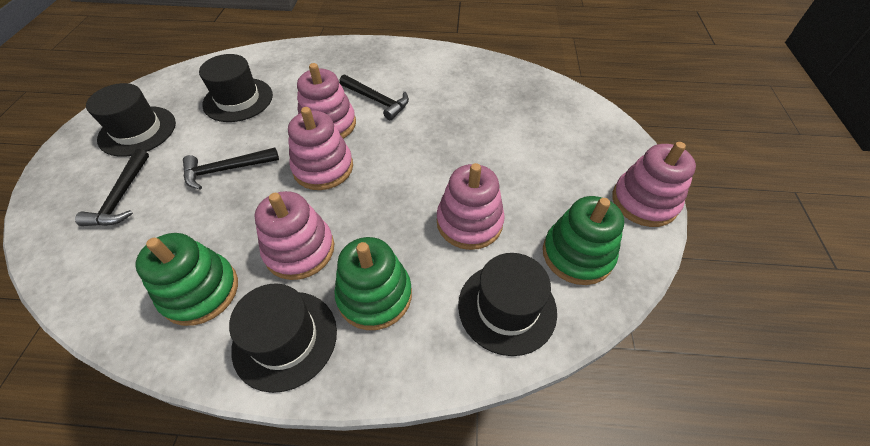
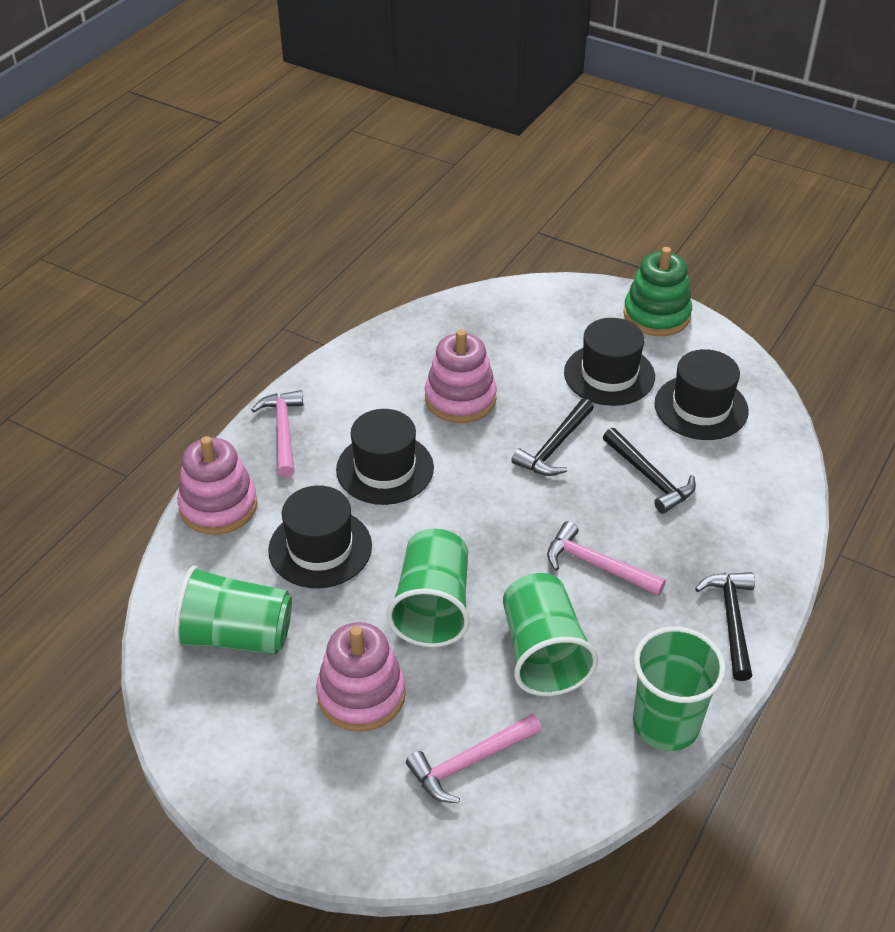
green cup: 0 -> 4
green stacking toy: 3 -> 1
pink hammer: 0 -> 3
pink stacking toy: 5 -> 3

